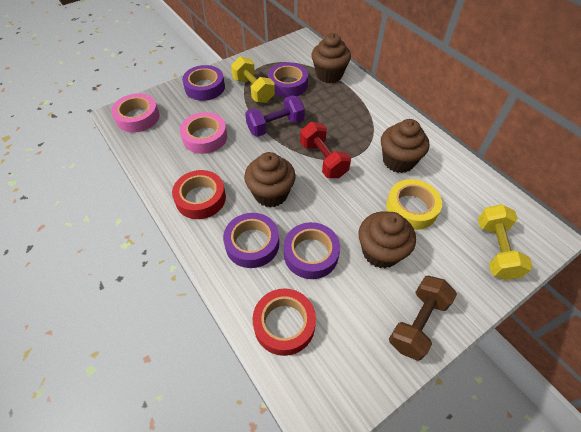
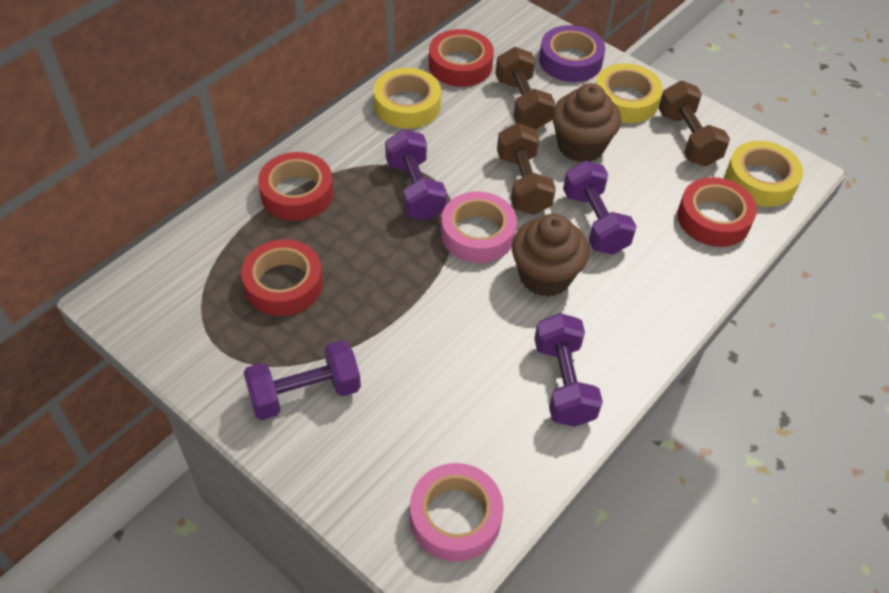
brown cupcake: 4 -> 2
brown dumbbell: 1 -> 3
purple dumbbell: 1 -> 4
purple tape: 4 -> 1
red dumbbell: 1 -> 0
red tape: 2 -> 4
yellow dumbbell: 2 -> 0
yellow tape: 1 -> 3

